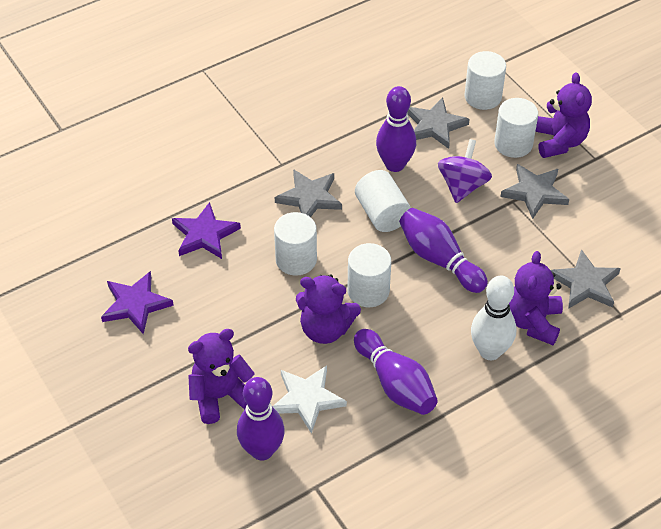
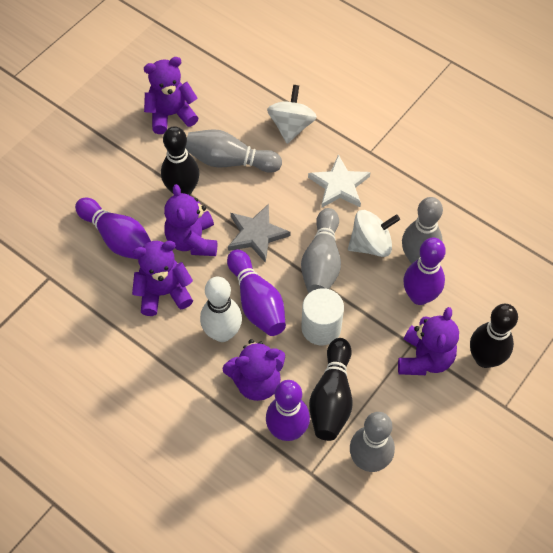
black bowling pin: 0 -> 3
grey bowling pin: 0 -> 4
grey star: 4 -> 1
purple spinning top: 1 -> 0
purple star: 2 -> 0
purple teddy bear: 4 -> 5
white cylinder: 5 -> 1
white spinning top: 0 -> 2

